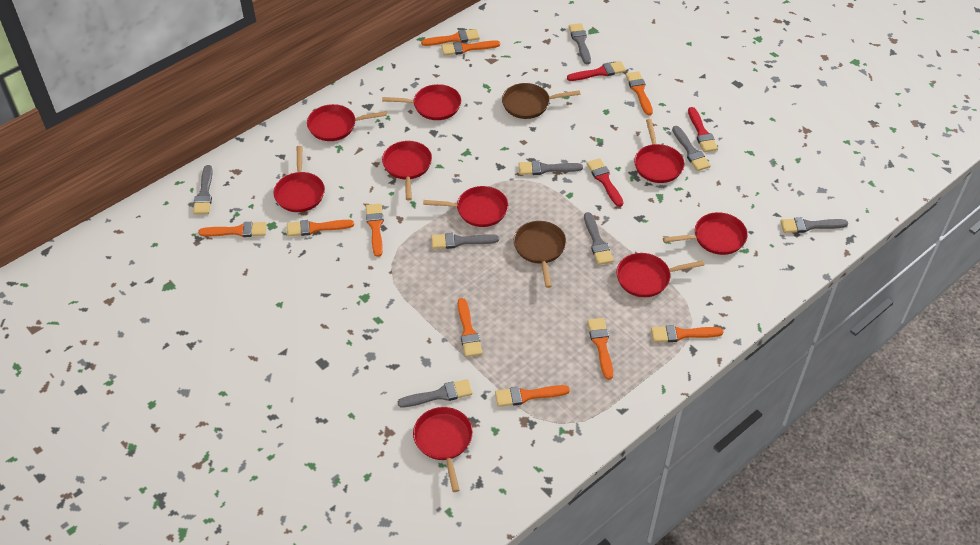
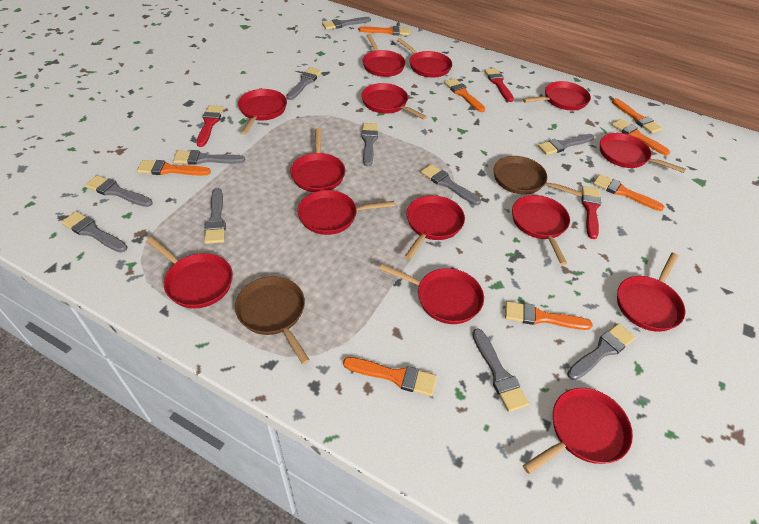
grey brush: 8 -> 11
orange brush: 10 -> 8
red pan: 9 -> 14

